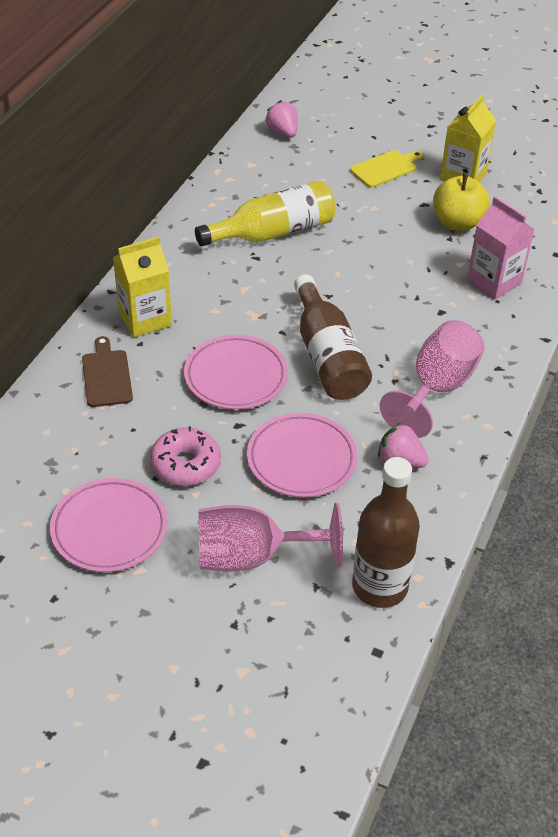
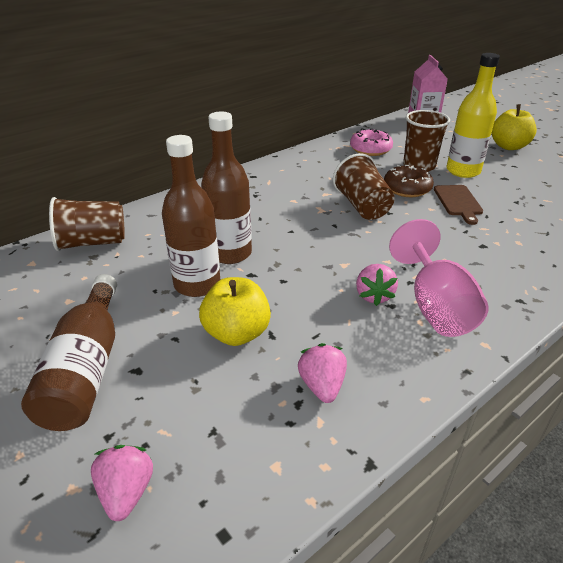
brown bottle: 2 -> 3
brown cup: 0 -> 3
brown donut: 0 -> 1
pink goblet: 2 -> 1
pink plate: 3 -> 0
pink strawberry: 2 -> 3
yellow apple: 1 -> 2
yellow carton: 2 -> 0
yellow cutting board: 1 -> 0

